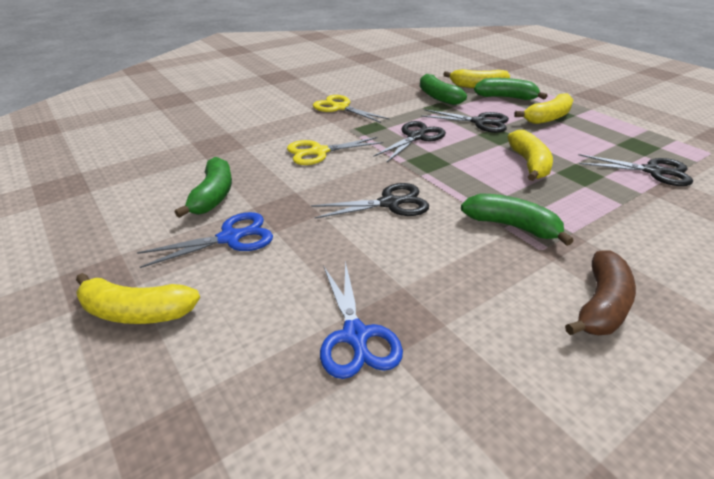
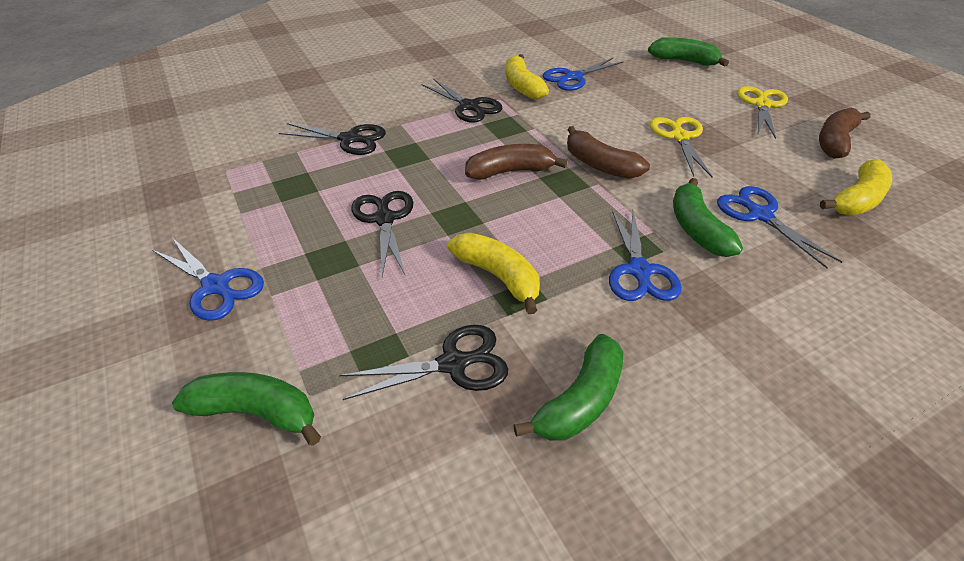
blue scissors: 2 -> 4
brown banana: 1 -> 3
yellow banana: 4 -> 3

